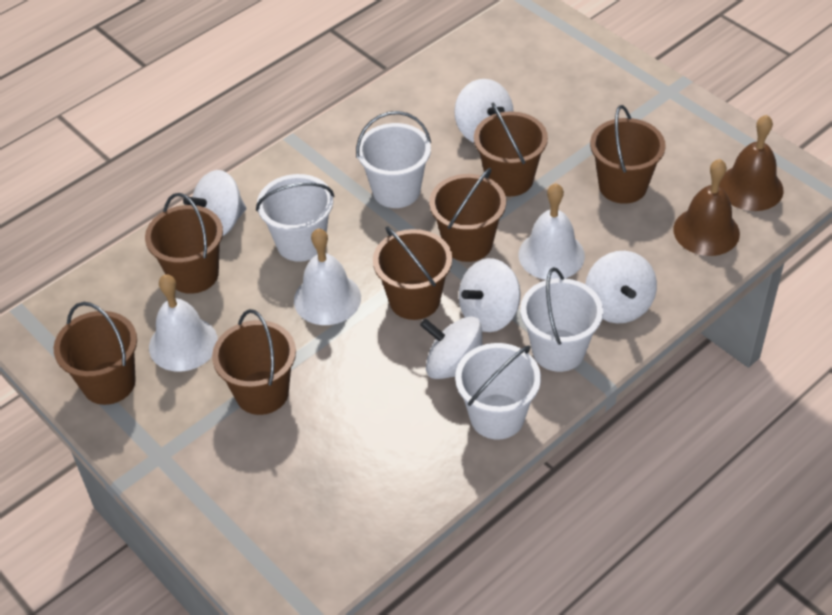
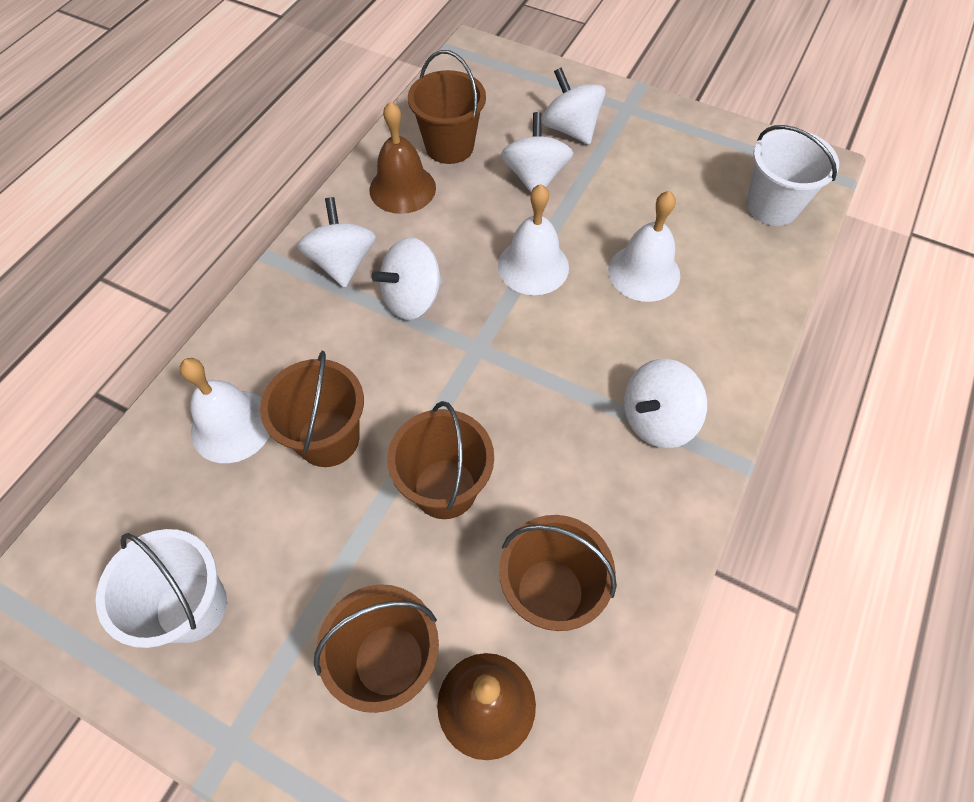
brown bucket: 7 -> 5
white bucket: 4 -> 2

